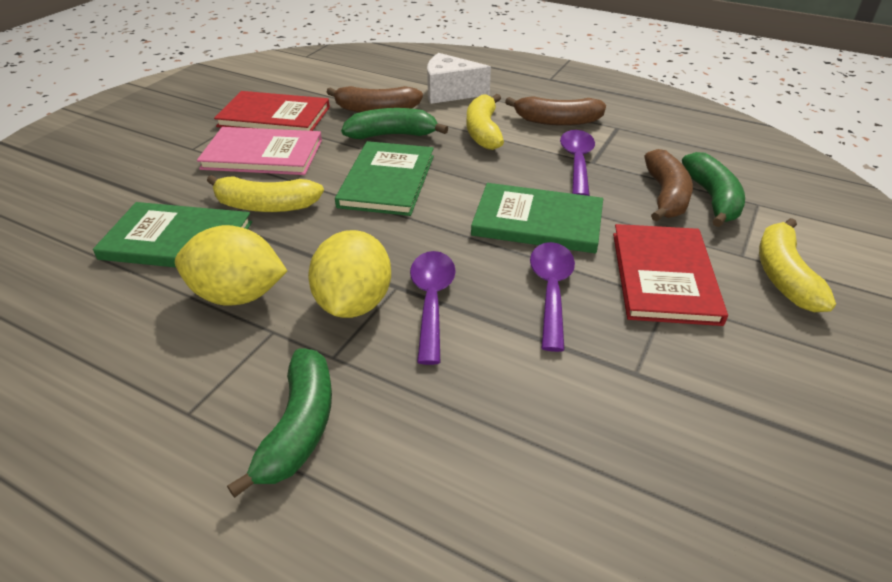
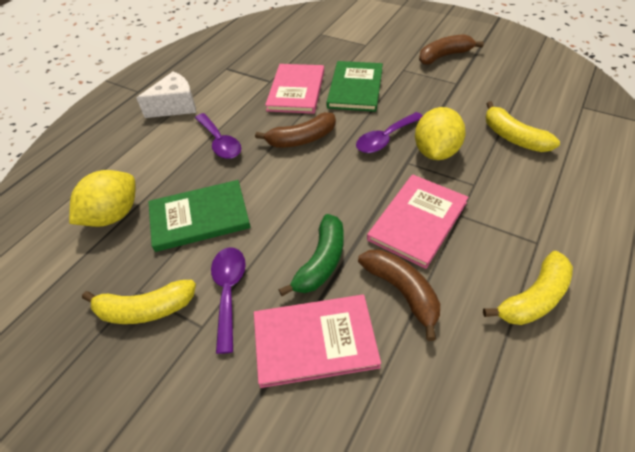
green banana: 3 -> 1
green book: 3 -> 2
pink book: 1 -> 3
red book: 2 -> 0

